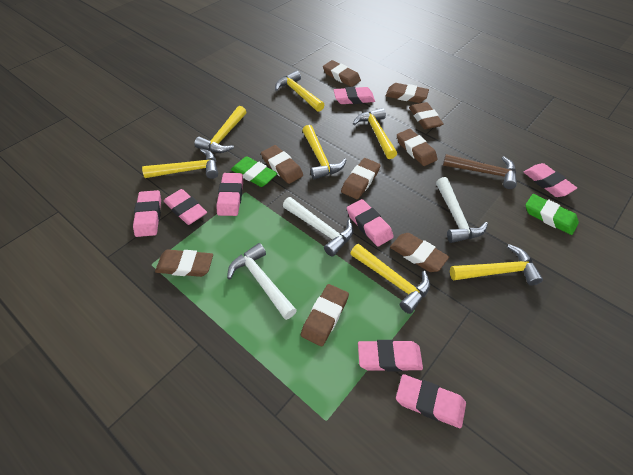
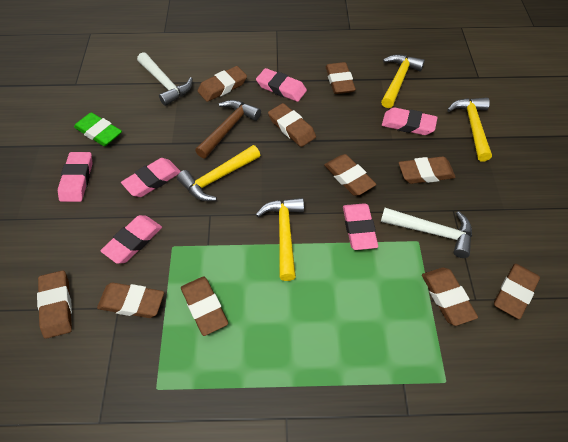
brown eraser: 9 -> 10
green eraser: 2 -> 1
pink eraser: 8 -> 6
white hammer: 3 -> 2
yellow hammer: 7 -> 4

